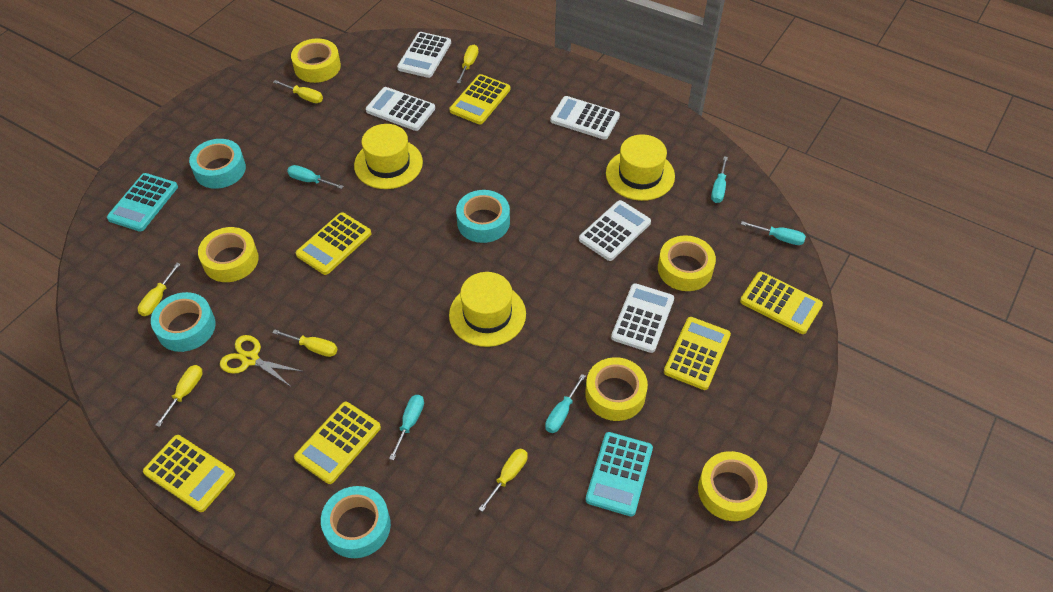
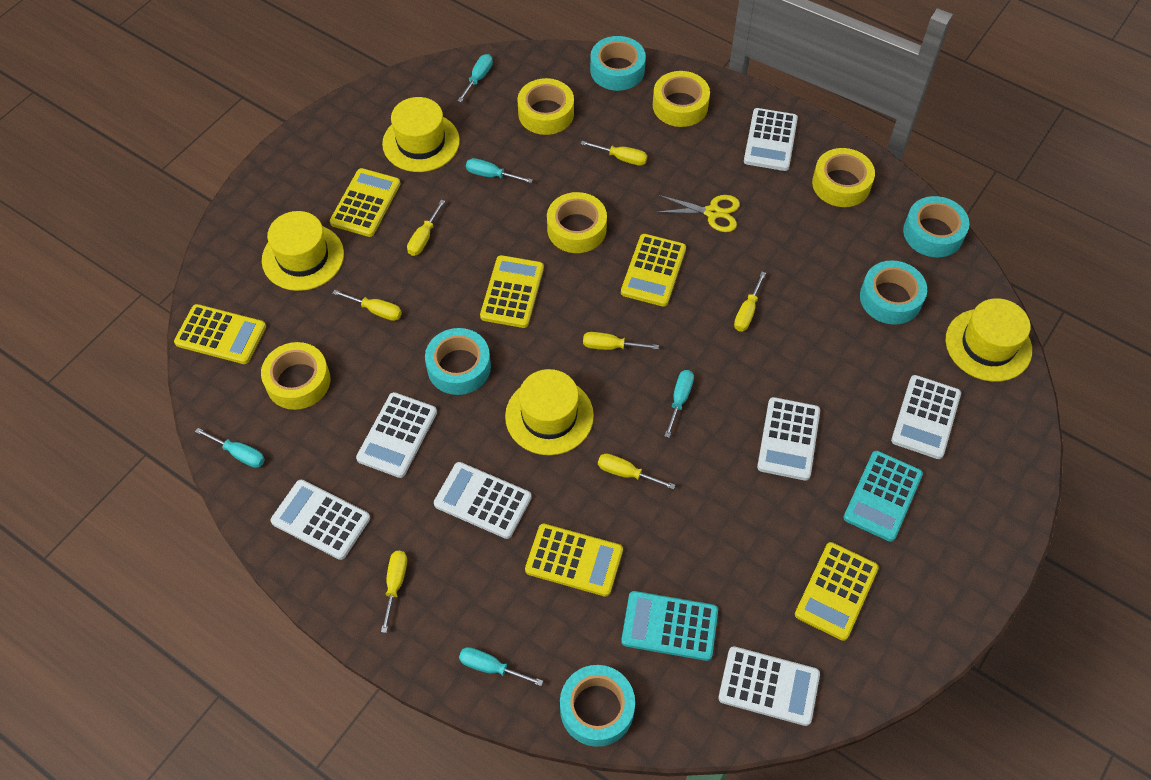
turquoise tape: 4 -> 5
white calculator: 5 -> 7
yellow hat: 3 -> 4
yellow screwdriver: 6 -> 7

